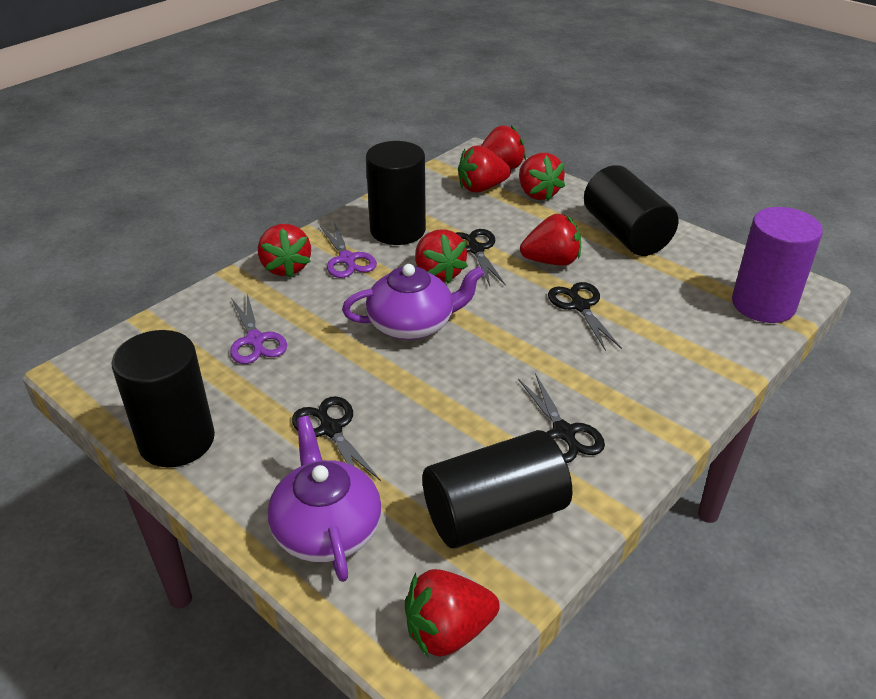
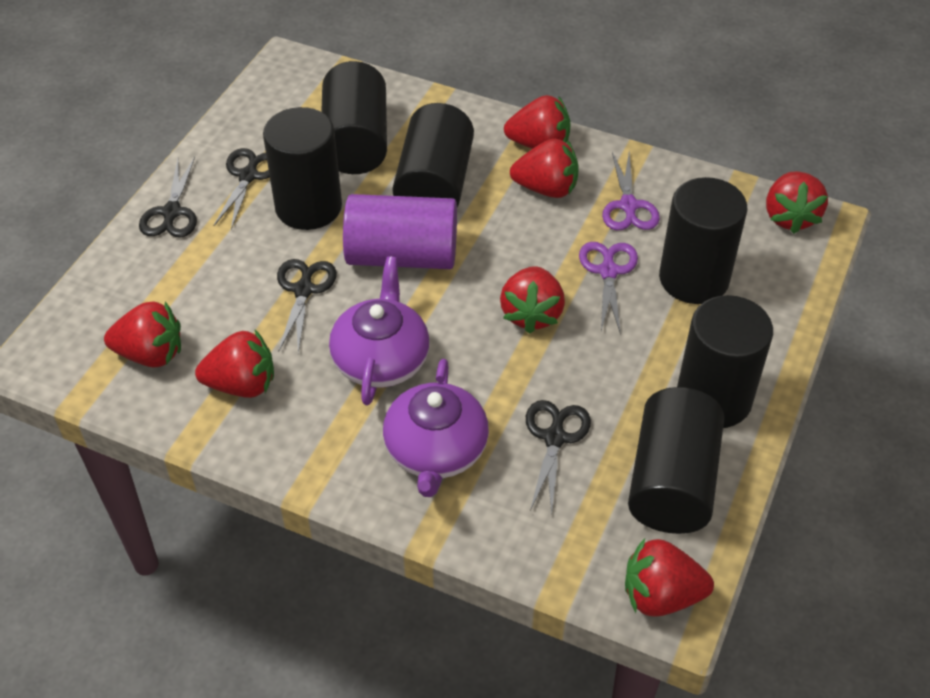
black cylinder: 4 -> 6

